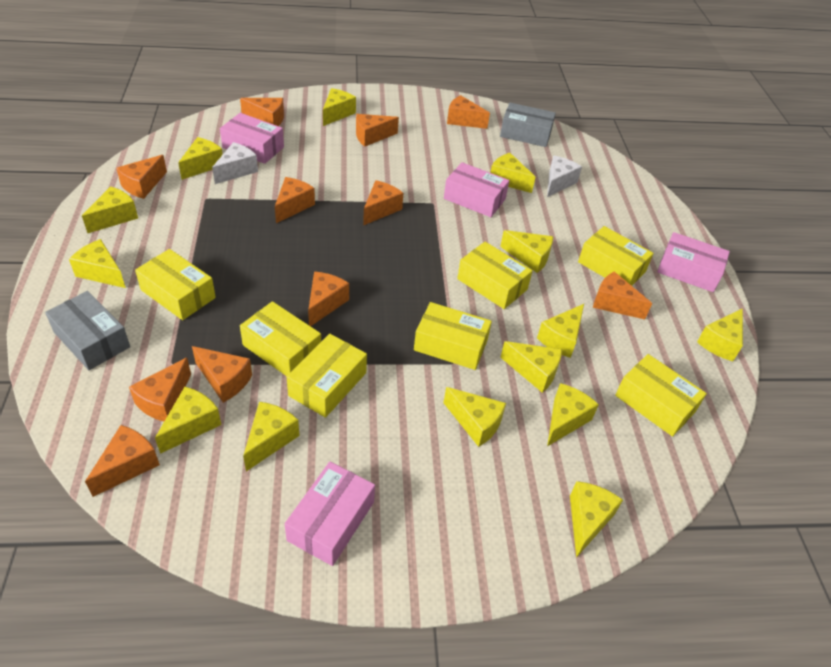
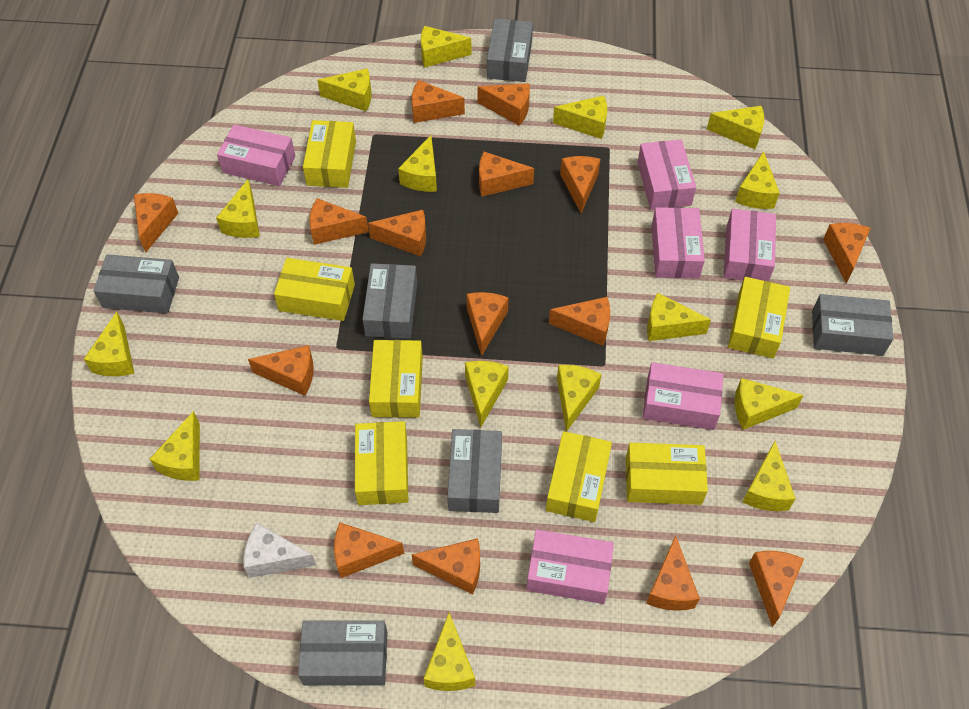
grey box: 2 -> 6
orange cheese: 11 -> 15
pink box: 4 -> 6
white cheese: 2 -> 1
yellow cheese: 14 -> 15

